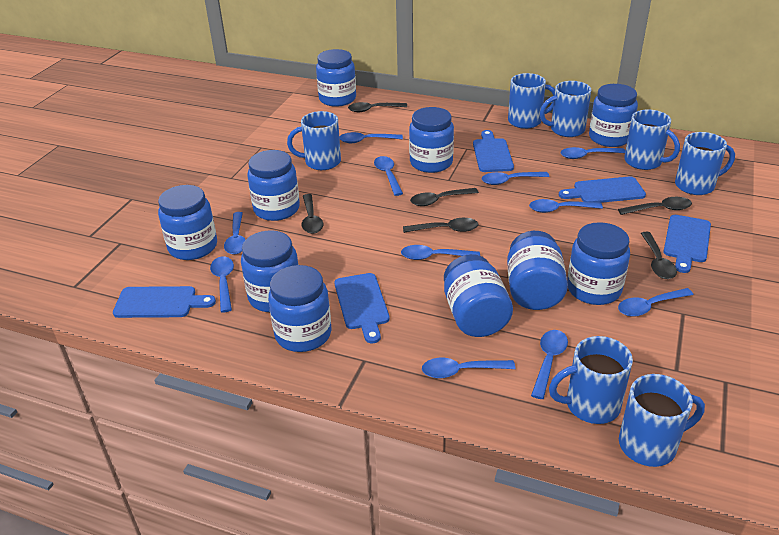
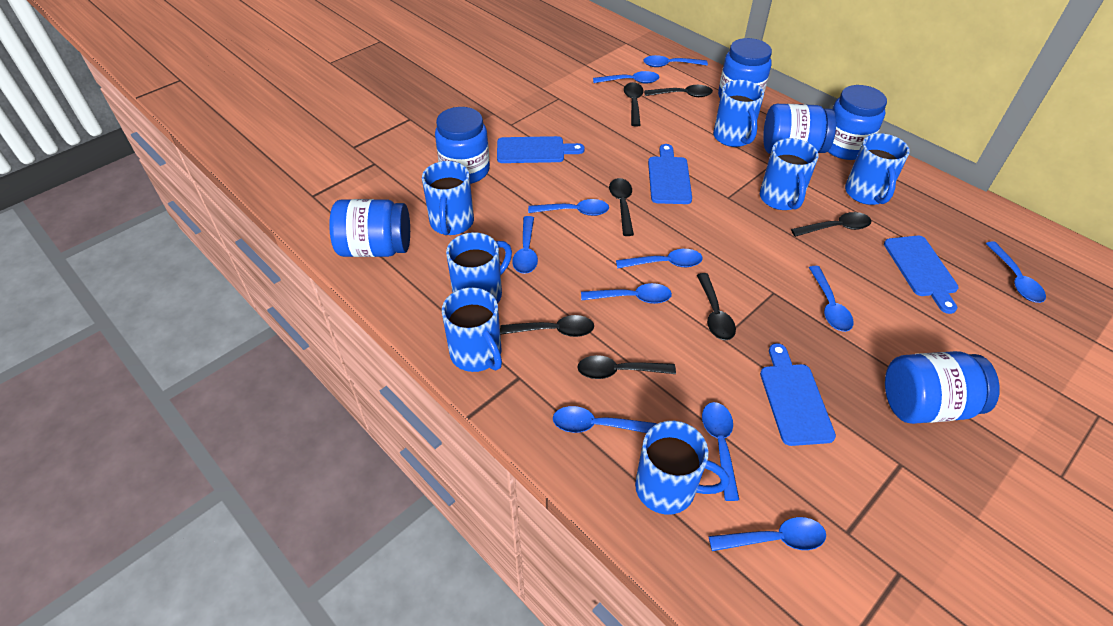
black spoon: 6 -> 7
blue cutting board: 5 -> 4
blue jar: 10 -> 6

